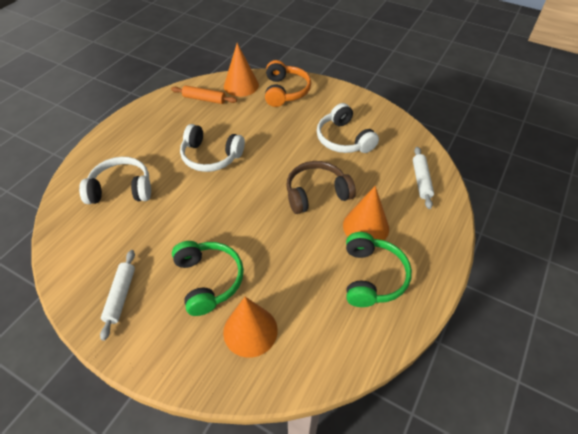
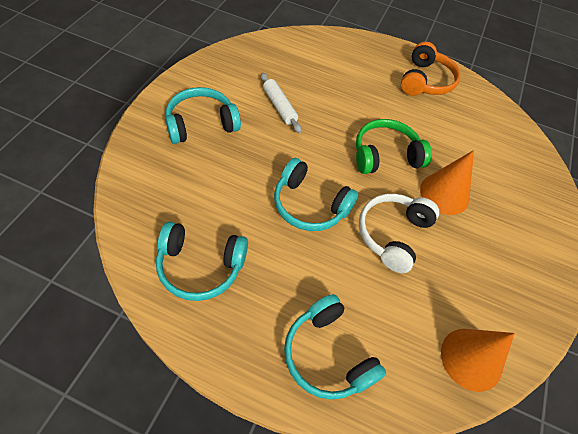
brown headphones: 1 -> 0
green headphones: 2 -> 1
orange cone: 3 -> 2
orange rolling pin: 1 -> 0
turquoise headphones: 0 -> 4
white headphones: 3 -> 1
white rolling pin: 2 -> 1

